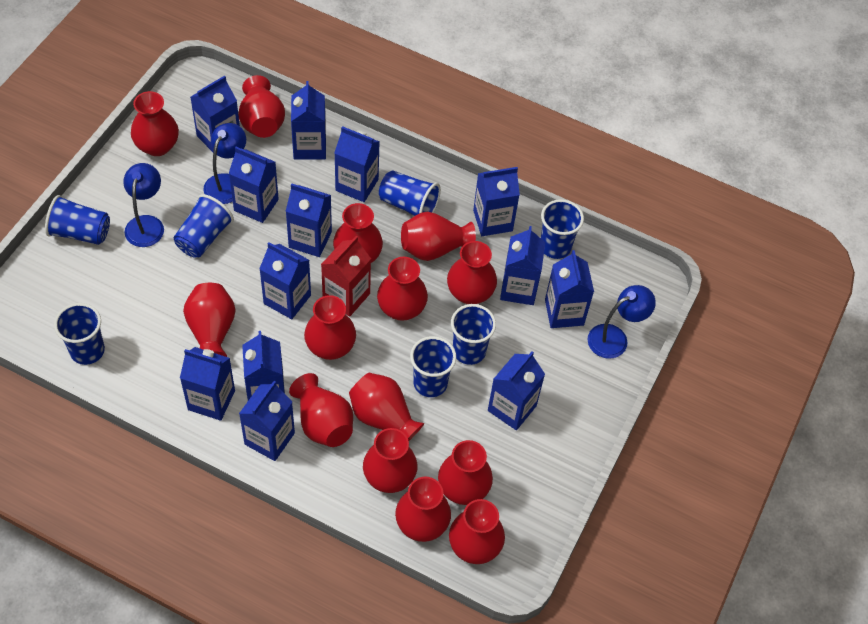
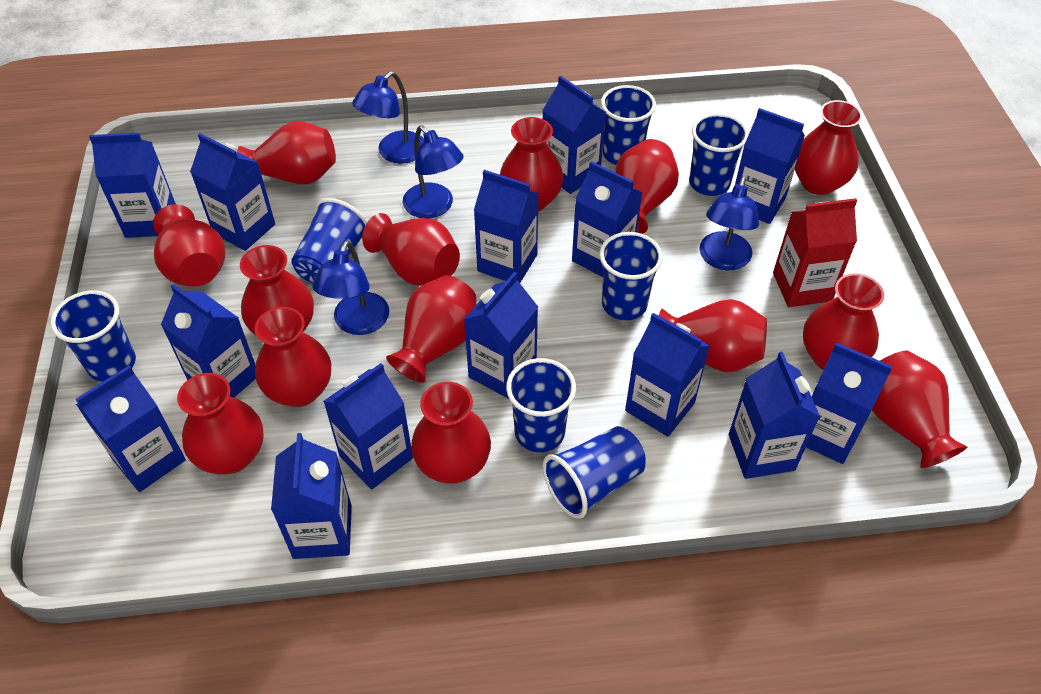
blue carton: 13 -> 14
blue lamp: 3 -> 4

